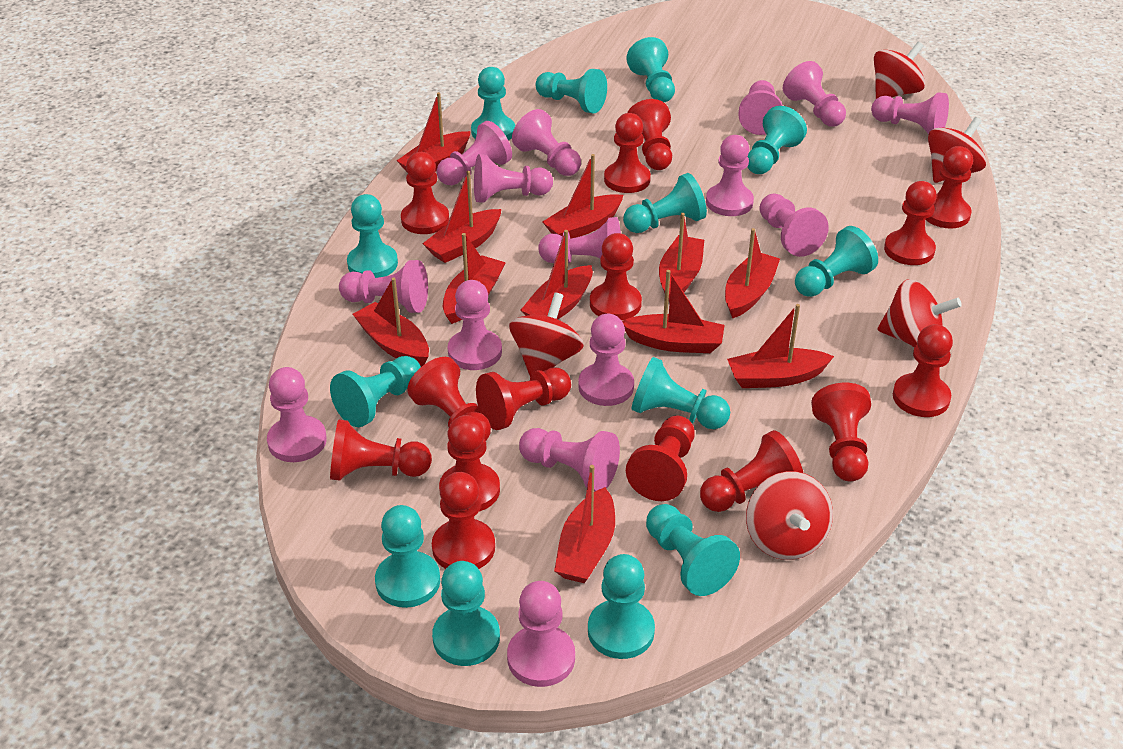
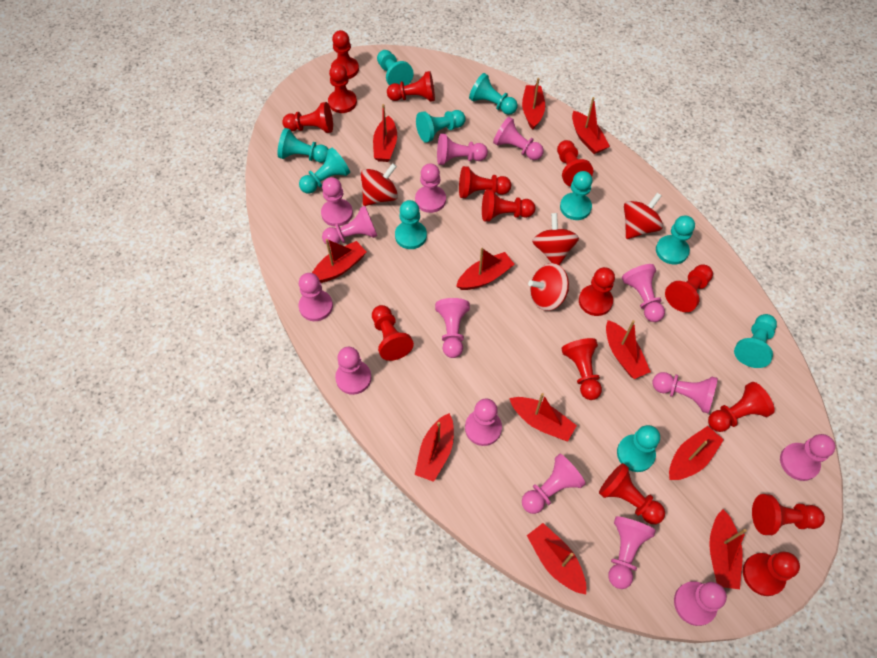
red spinning top: 5 -> 4
turquoise pawn: 13 -> 10

